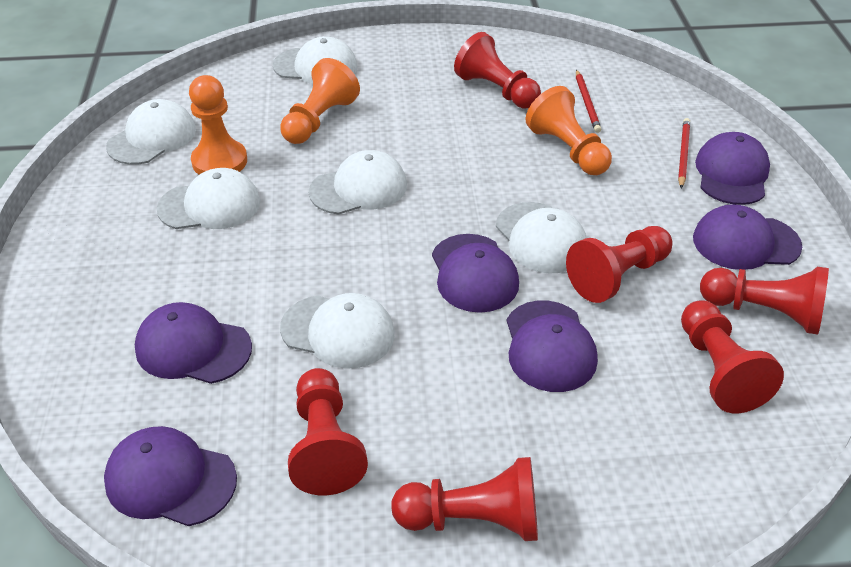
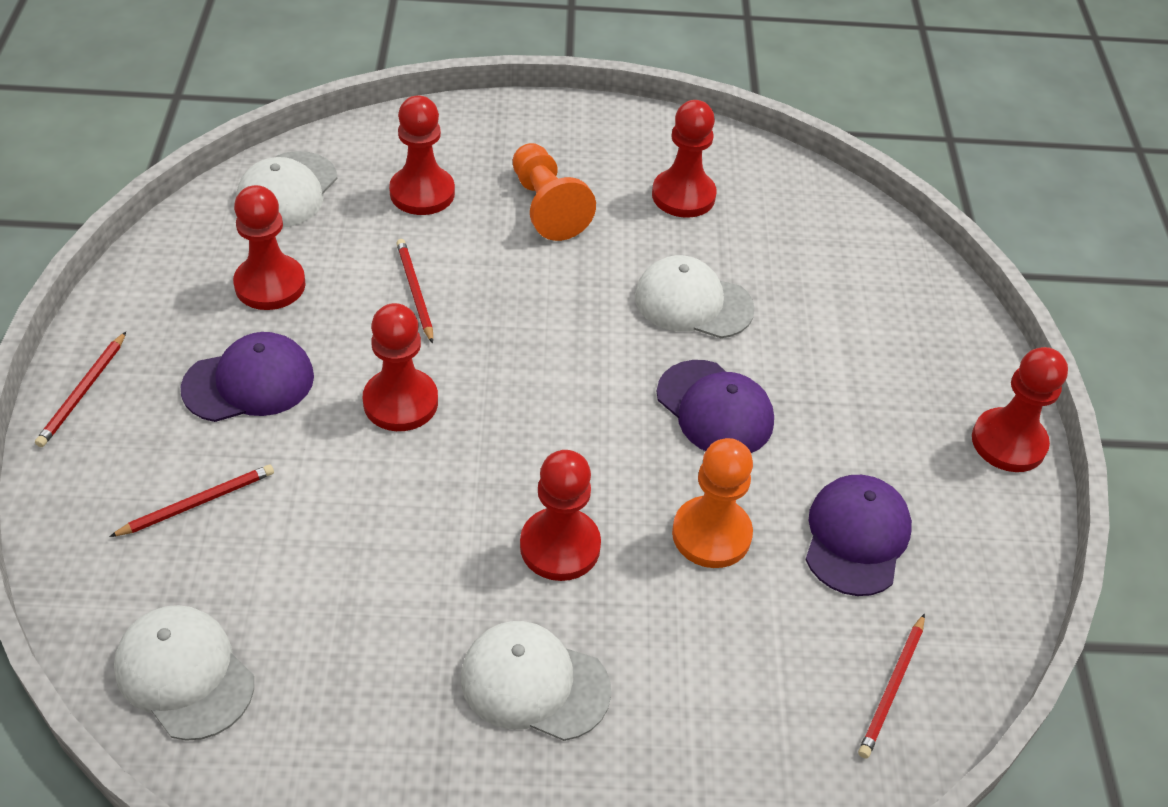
orange pawn: 3 -> 2
purple cap: 6 -> 3
red pencil: 2 -> 4
white cap: 6 -> 4

